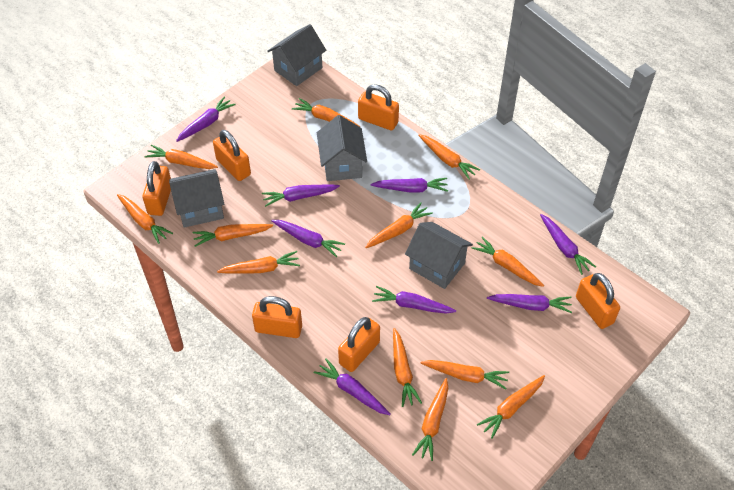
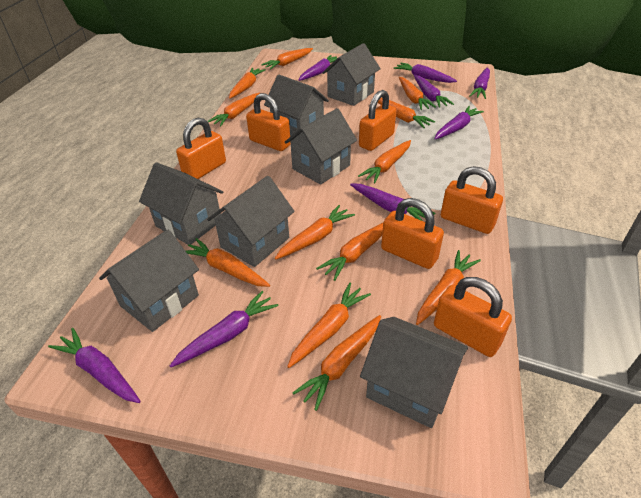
grey house: 4 -> 7

